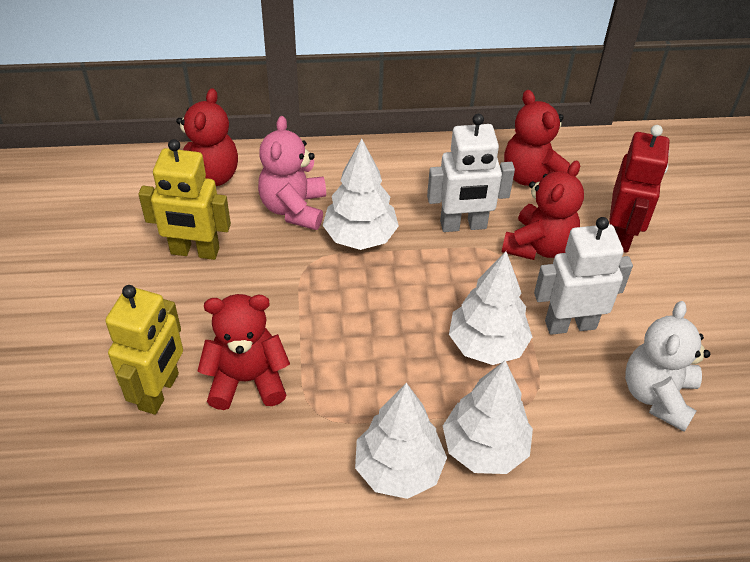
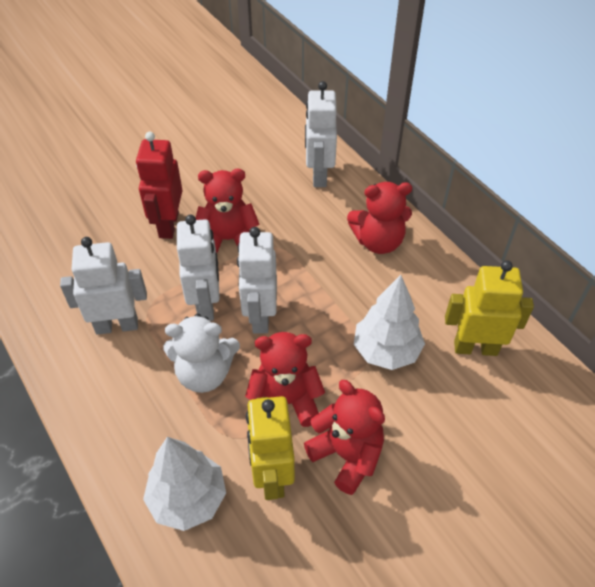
pink teddy bear: 1 -> 0
white robot: 2 -> 4
white tree: 4 -> 2

